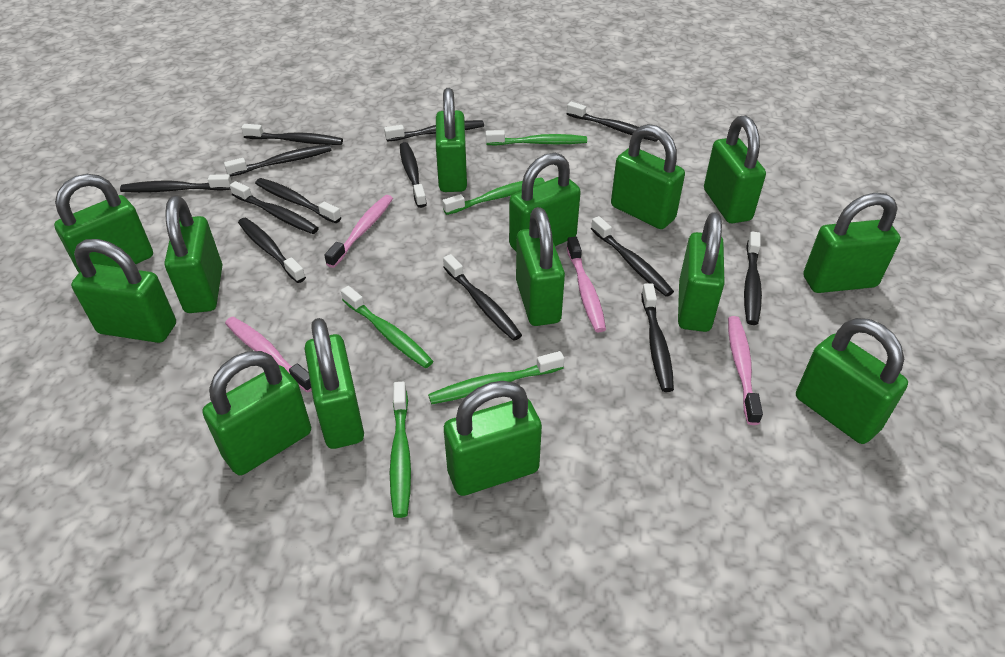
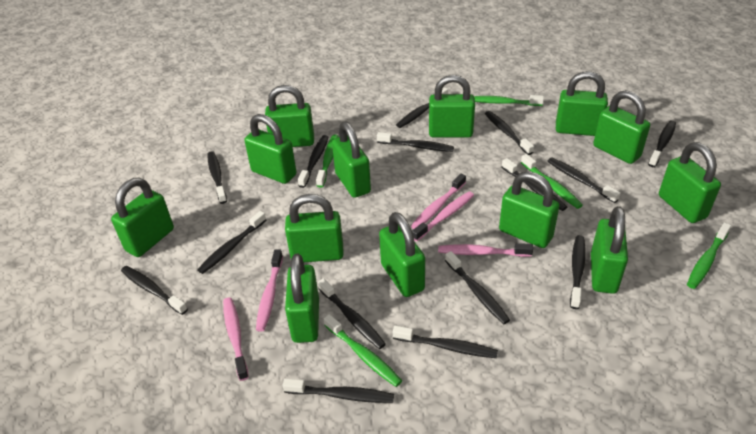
black toothbrush: 13 -> 15
green padlock: 14 -> 13
pink toothbrush: 4 -> 5

